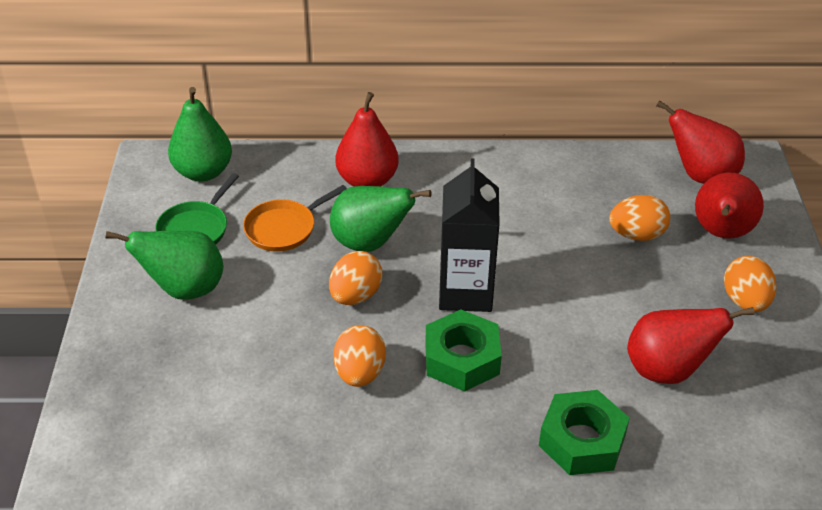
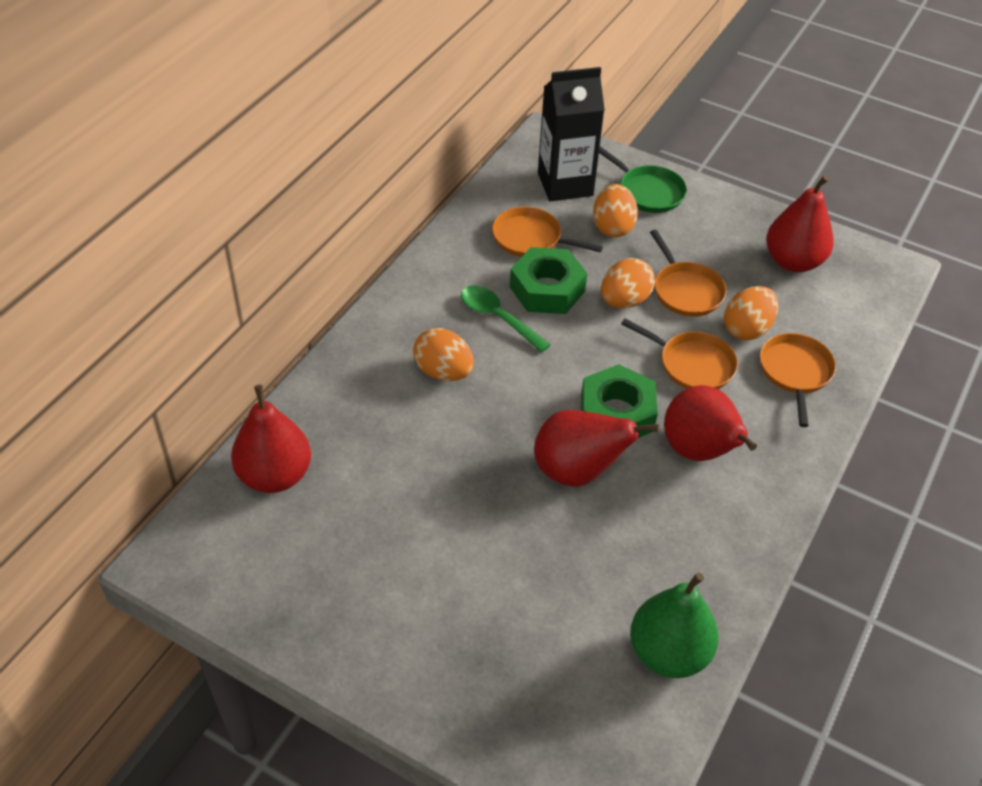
green pear: 3 -> 1
green spoon: 0 -> 1
orange pan: 1 -> 4

